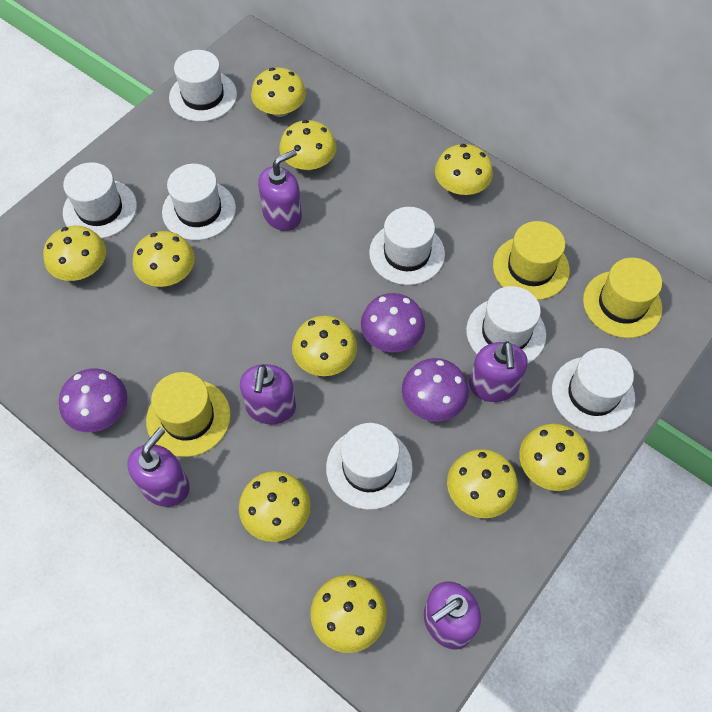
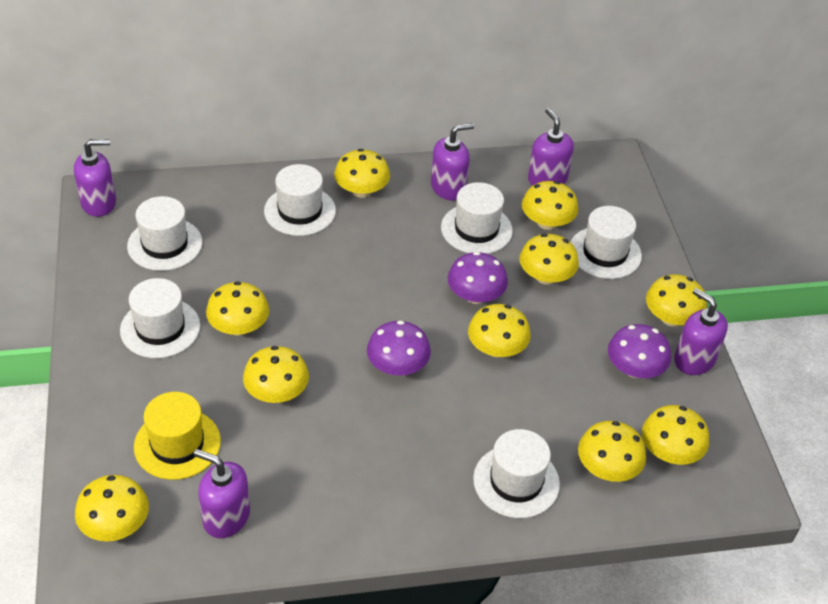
white hat: 7 -> 6
yellow hat: 3 -> 1

